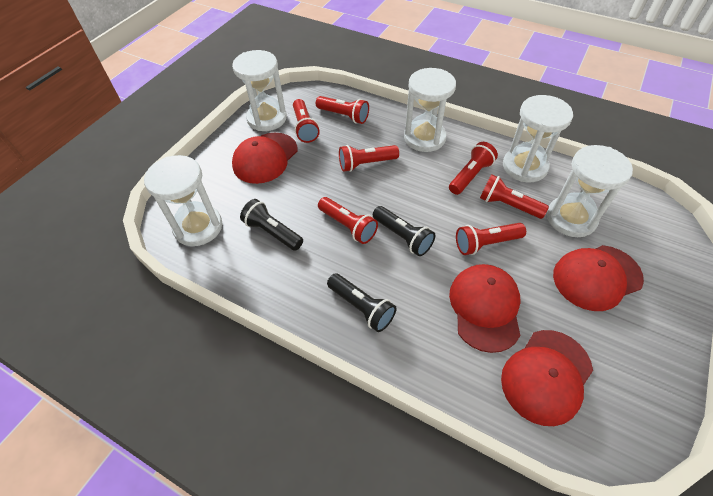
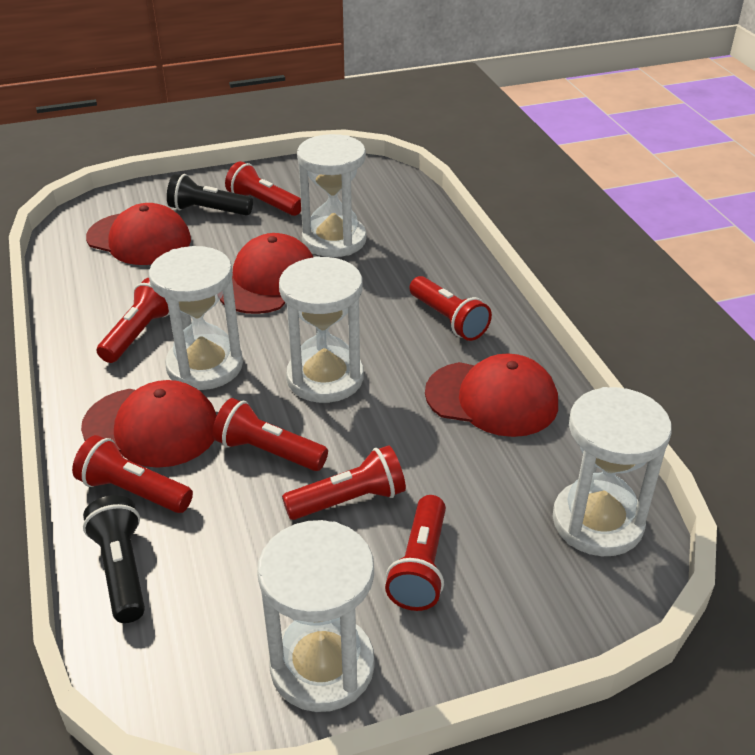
black flashlight: 3 -> 2

